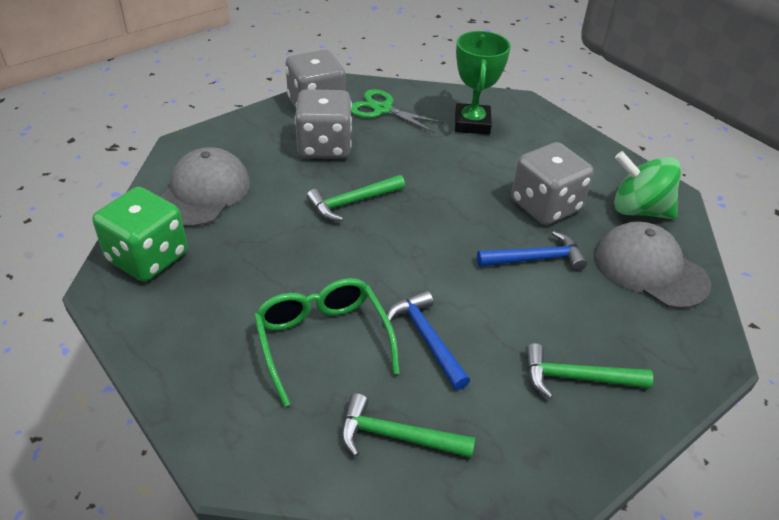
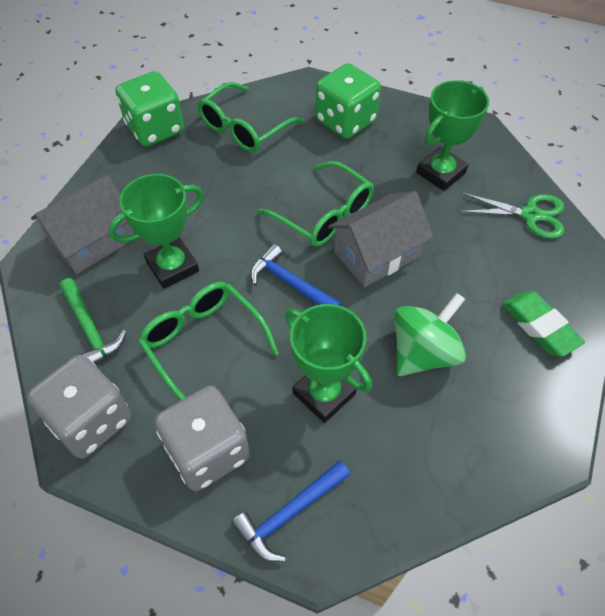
green dice: 1 -> 2
green eraser: 0 -> 1
green glasses: 1 -> 3
green hammer: 3 -> 1
green trophy: 1 -> 3
grey cap: 2 -> 0
grey dice: 3 -> 2
grey house: 0 -> 2

